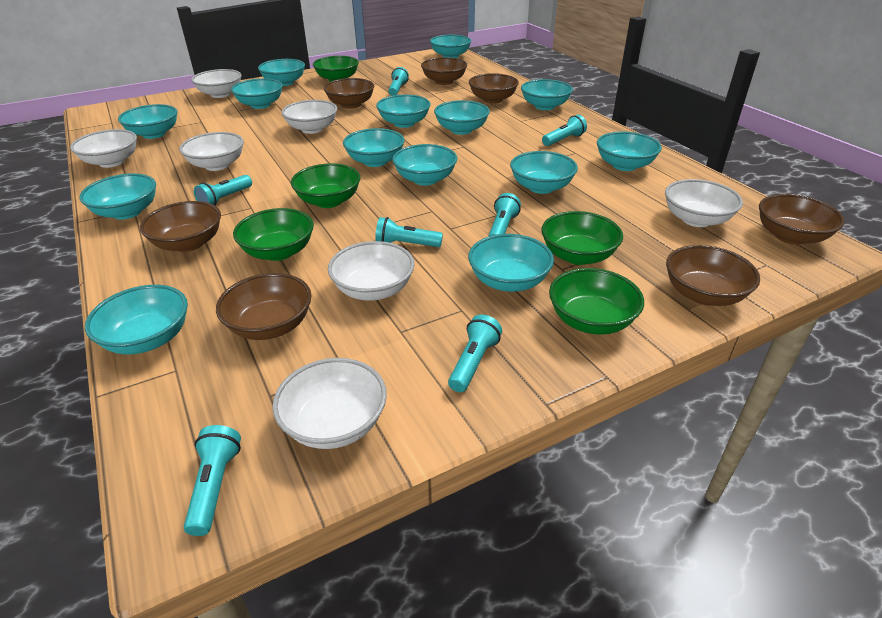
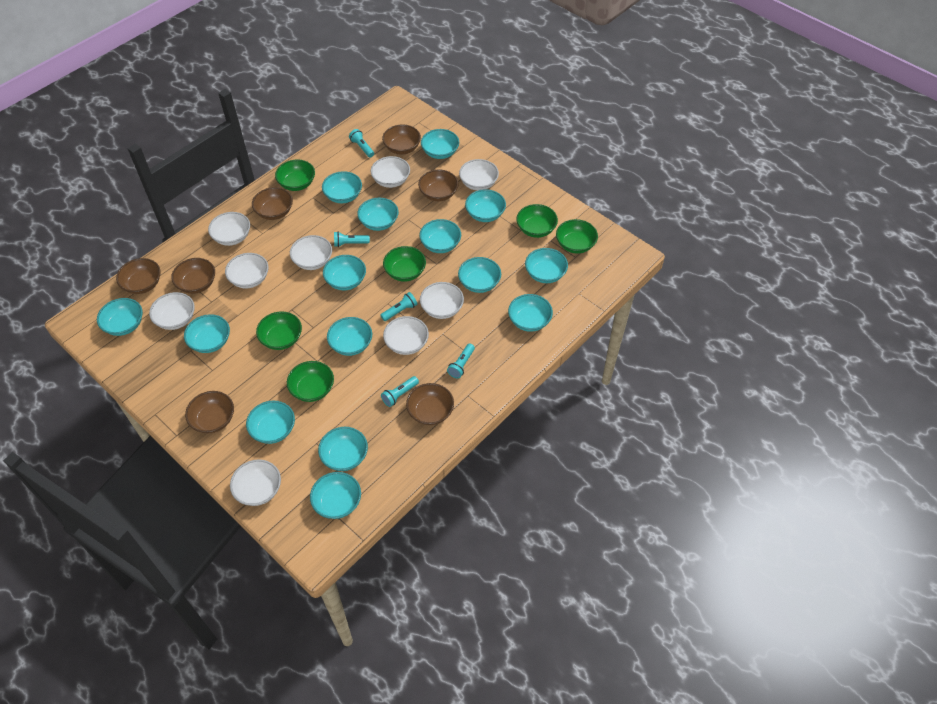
green bowl: 5 -> 6
turquoise bowl: 14 -> 15
turquoise flashlight: 7 -> 5
white bowl: 7 -> 9

